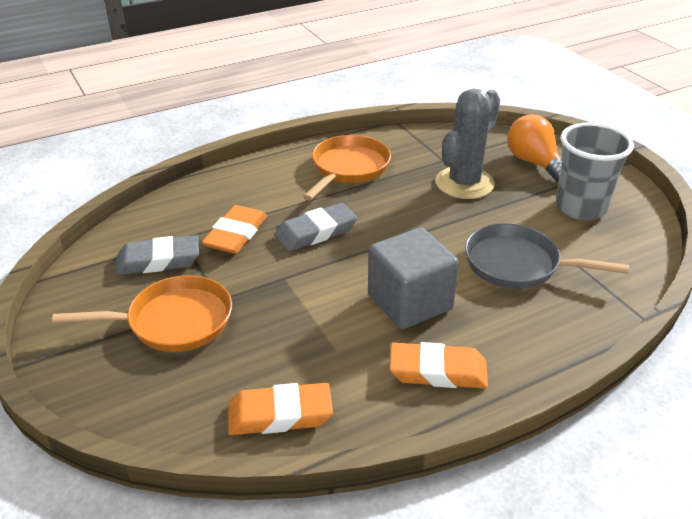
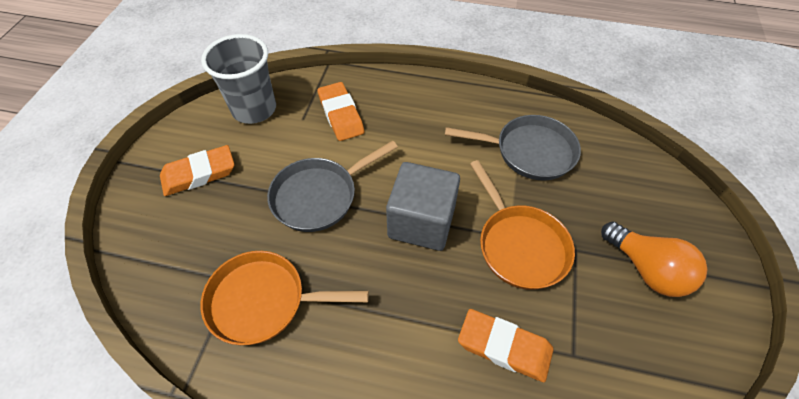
grey cactus: 1 -> 0
grey eraser: 2 -> 0
grey pan: 1 -> 2

